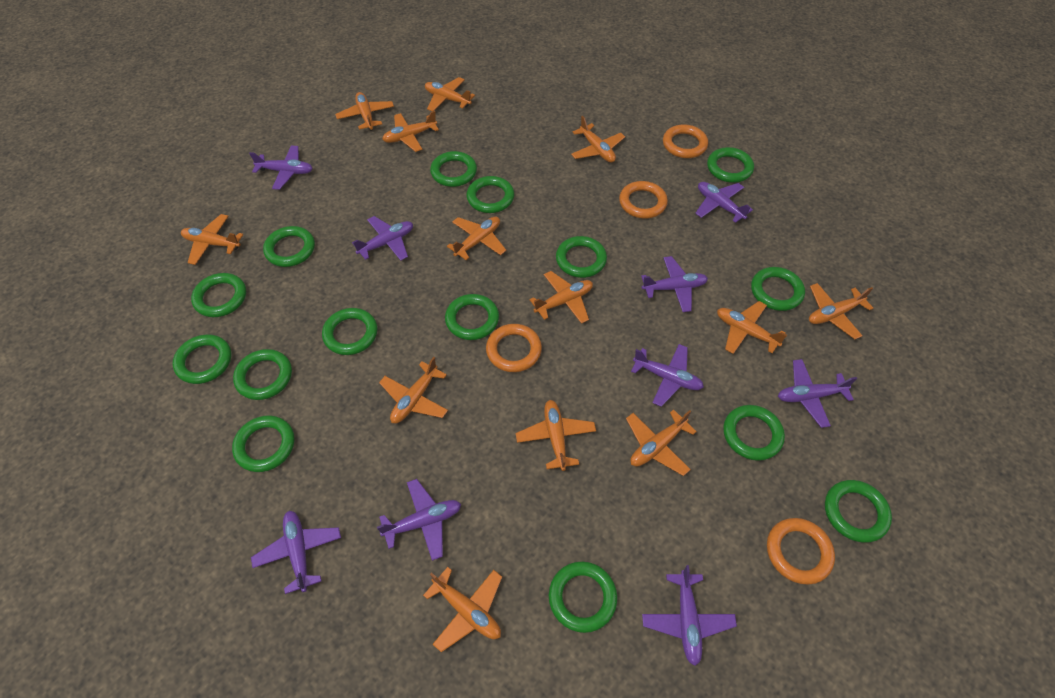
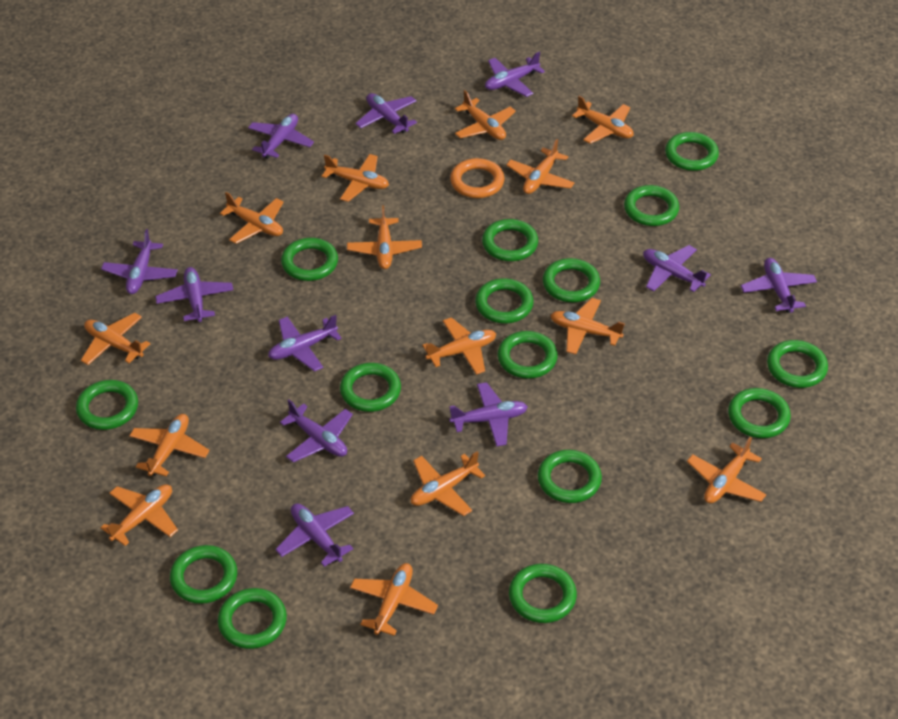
orange plane: 13 -> 14
orange ring: 4 -> 1
purple plane: 9 -> 11

